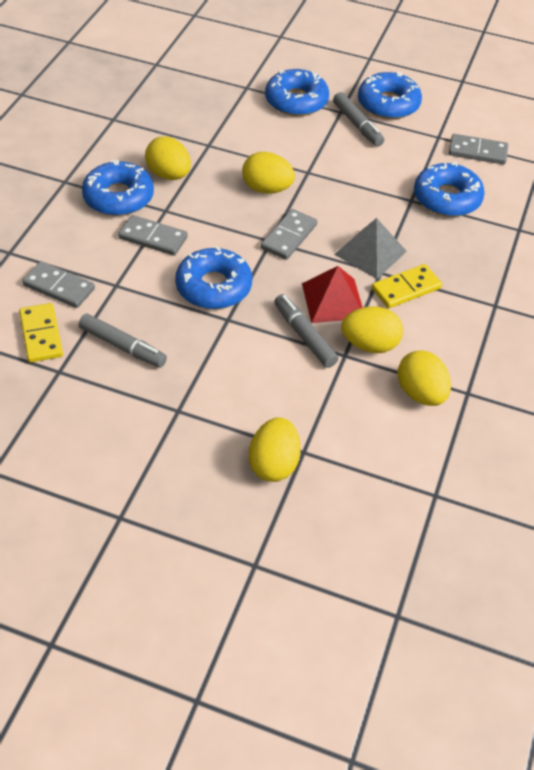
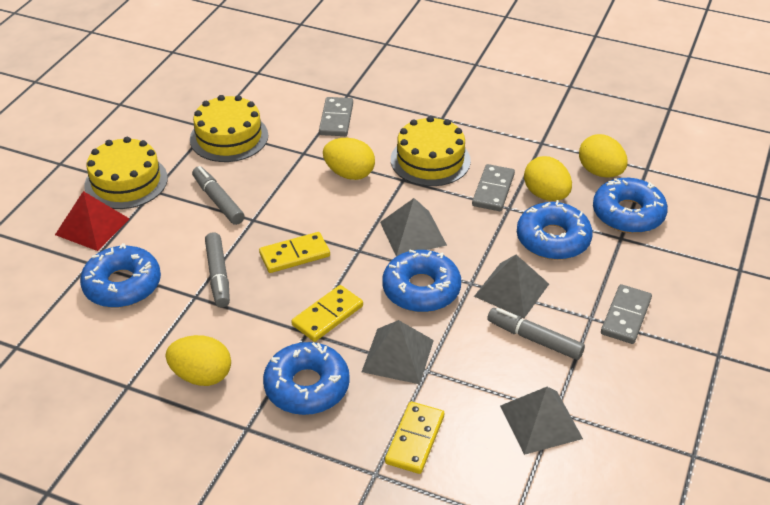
grey domino: 4 -> 3
grey pyramid: 1 -> 4
yellow cake: 0 -> 3
yellow domino: 2 -> 3
yellow egg: 5 -> 4

